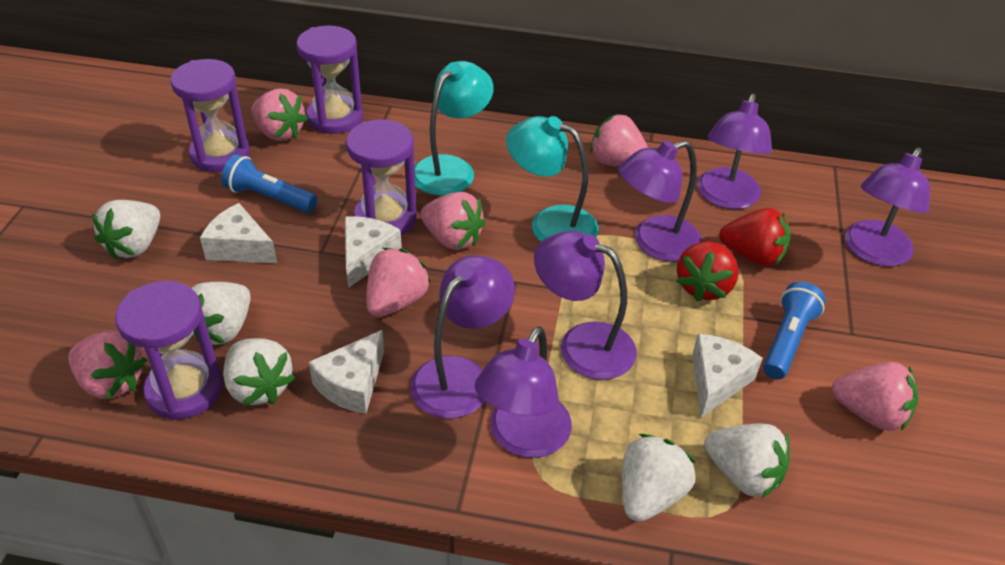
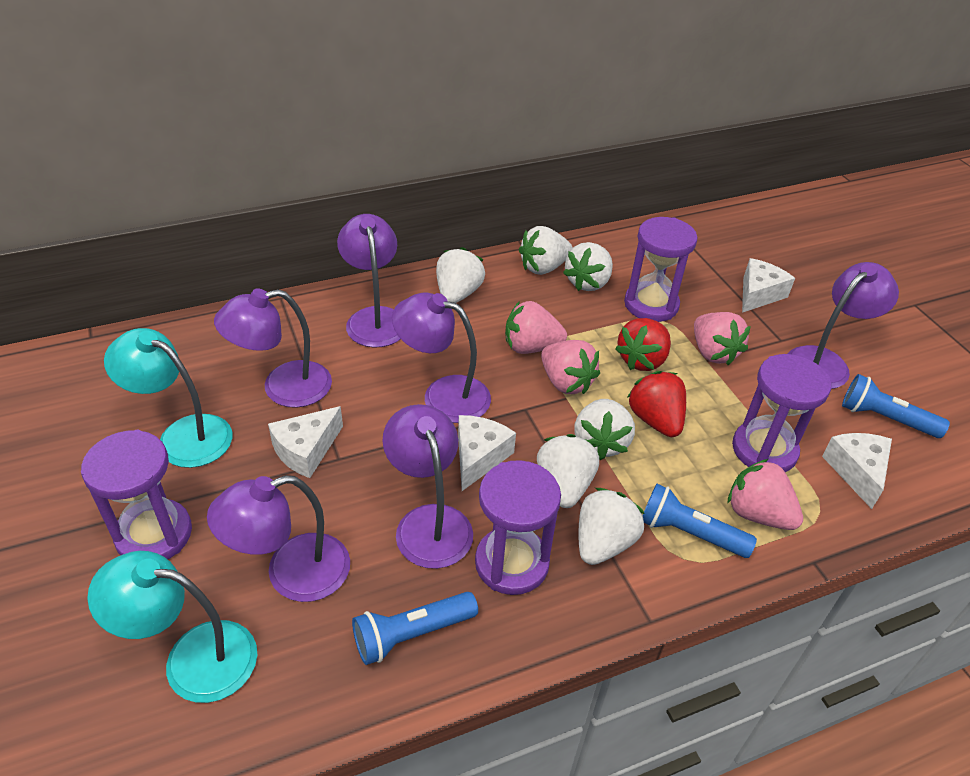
blue flashlight: 2 -> 3
pink strawberry: 6 -> 4
white strawberry: 5 -> 6

